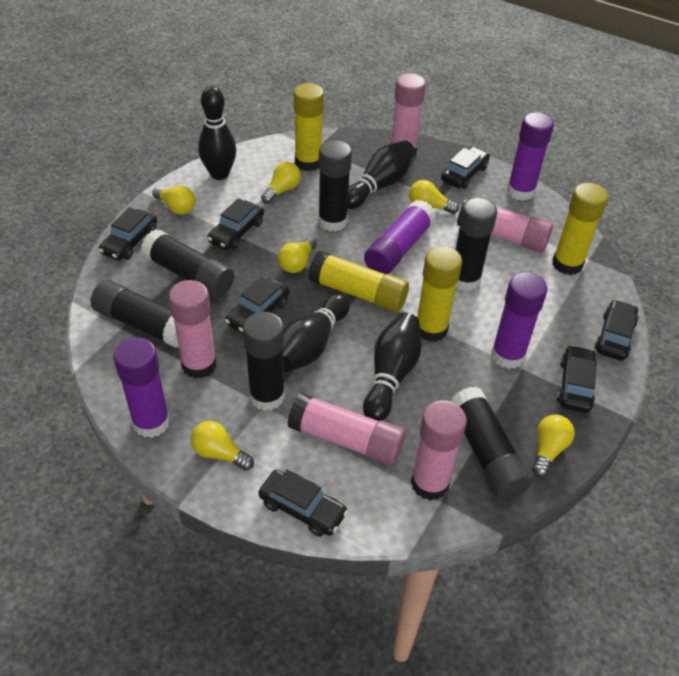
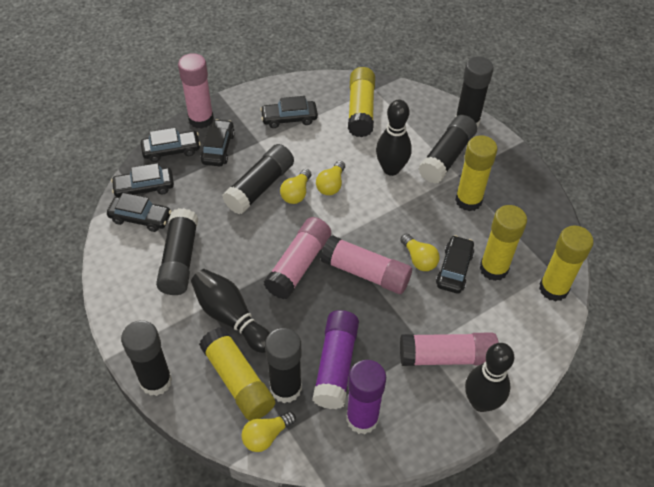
black bowling pin: 4 -> 3
black car: 7 -> 6
pink glue stick: 5 -> 4
purple glue stick: 4 -> 2
yellow glue stick: 4 -> 5
yellow light bulb: 6 -> 4

